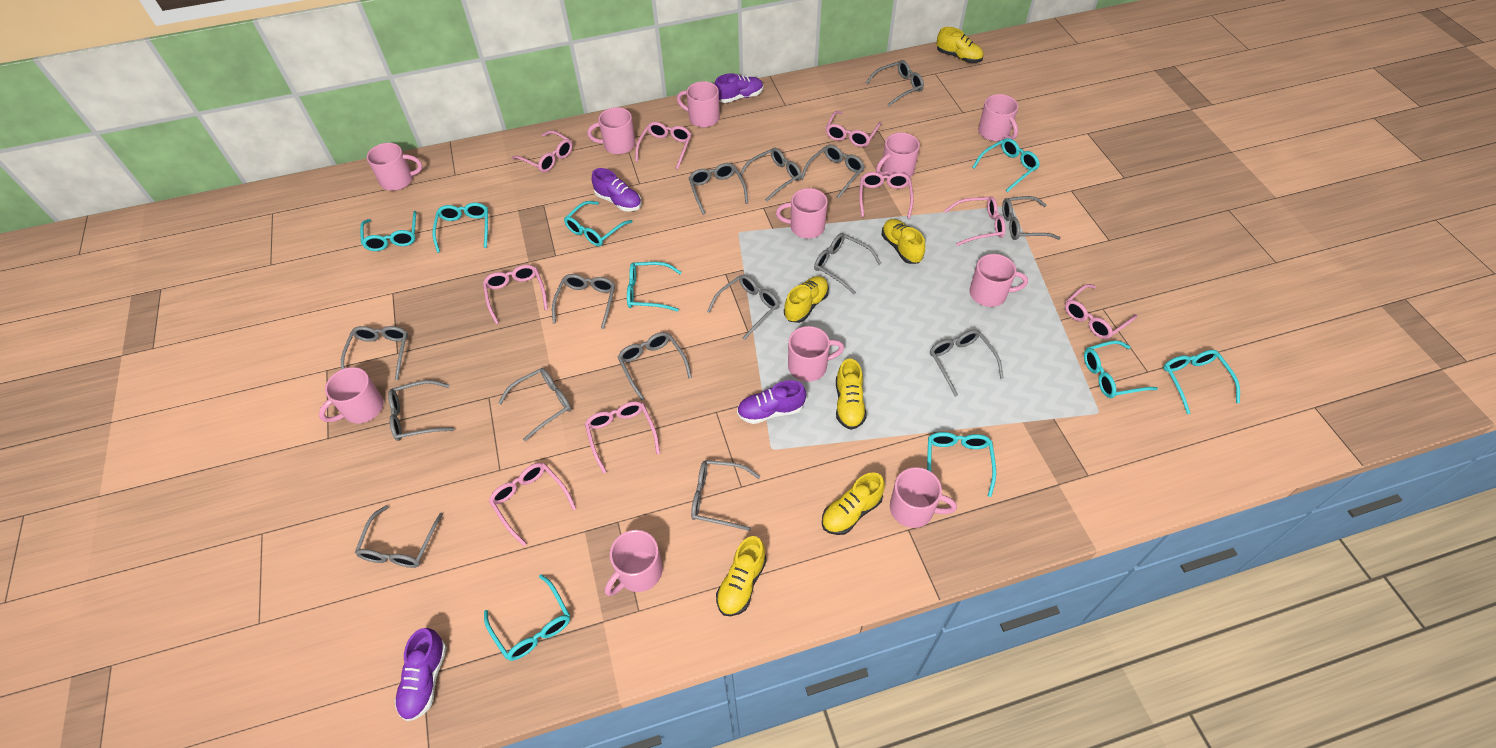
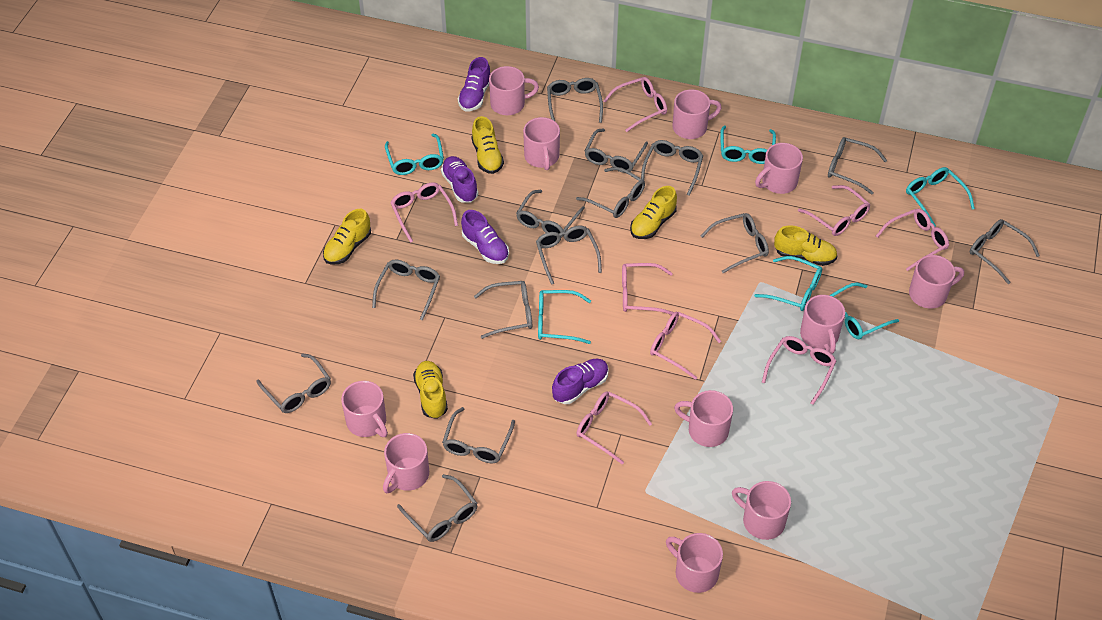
grey glasses: 15 -> 14
pink glasses: 9 -> 8
turquoise glasses: 9 -> 6
yellow shoe: 6 -> 5

